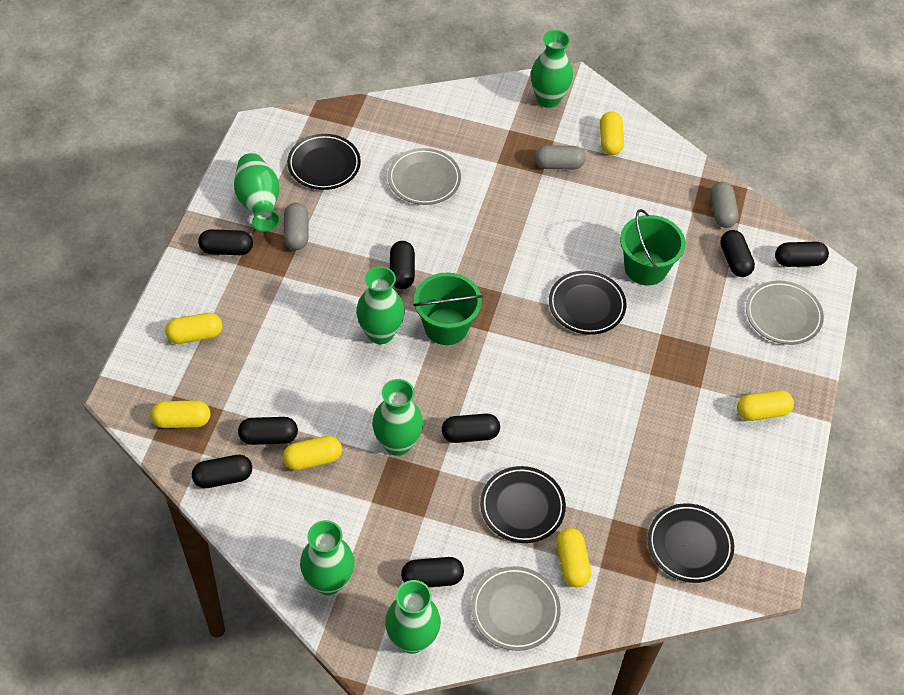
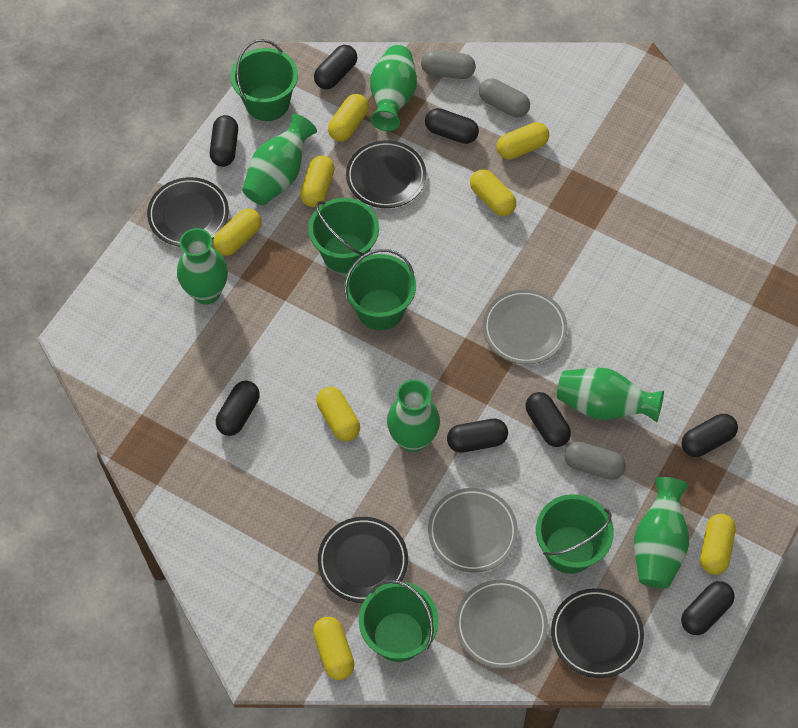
green bucket: 2 -> 5
yellow capsule: 6 -> 8

